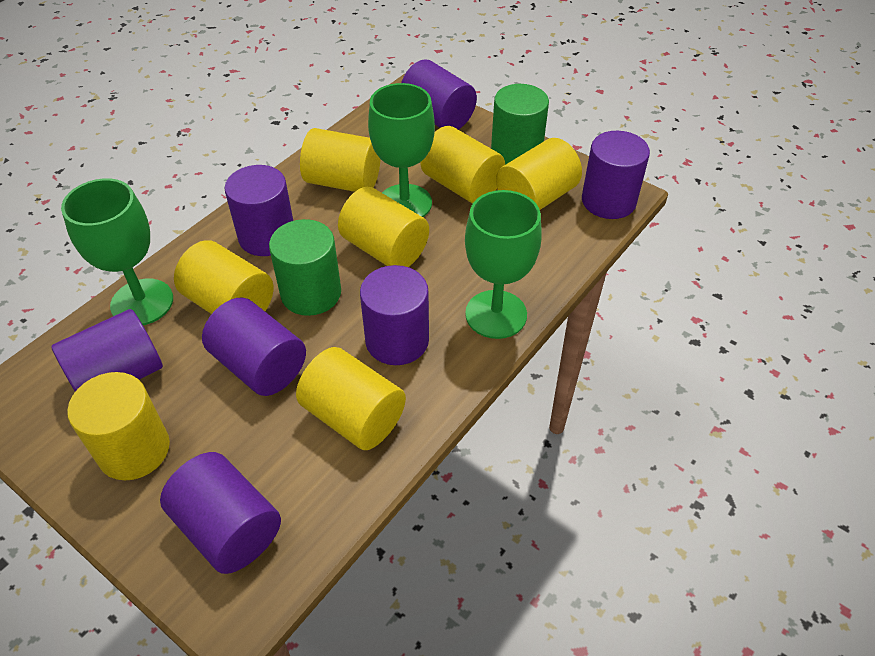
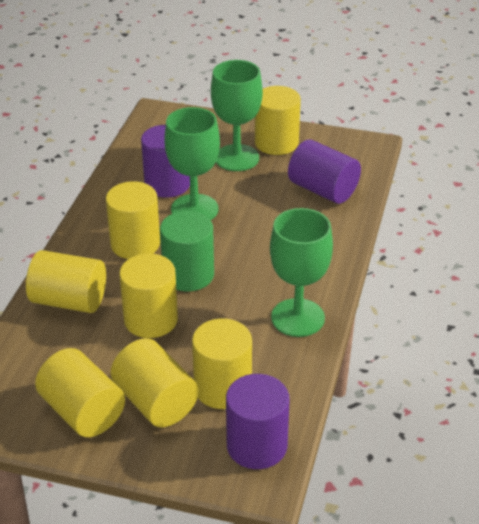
green cylinder: 2 -> 1
purple cylinder: 7 -> 3

